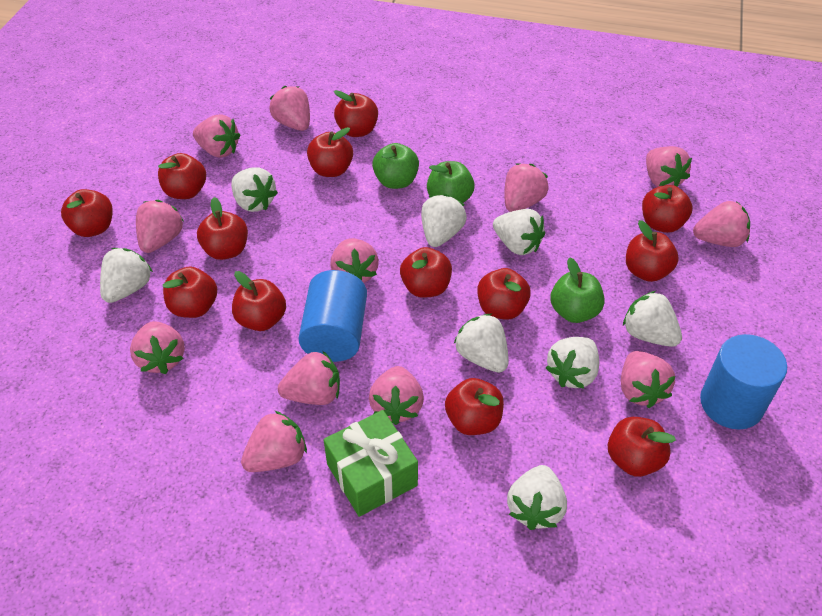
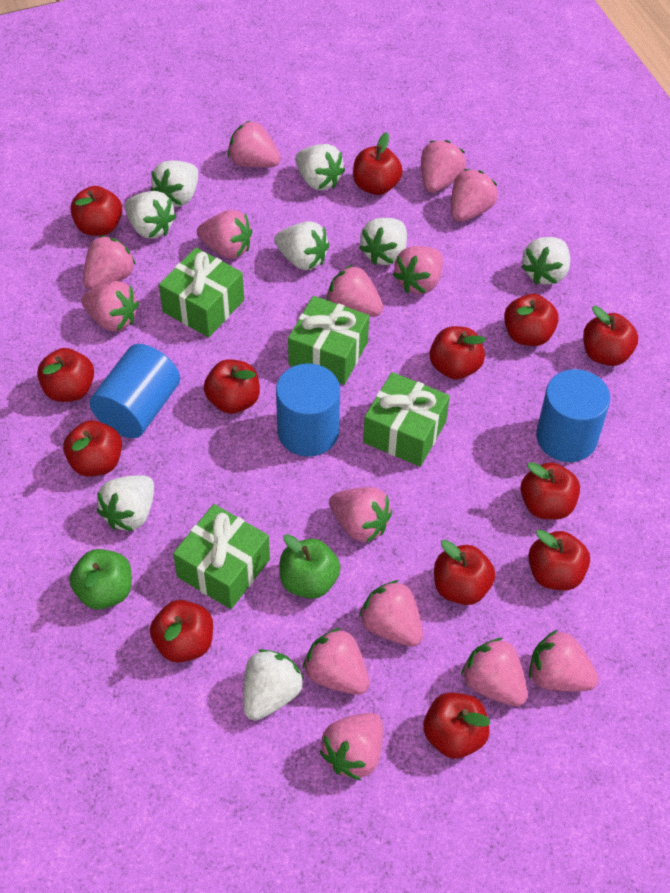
blue cylinder: 2 -> 3
green apple: 3 -> 2
green gift: 1 -> 4
pink strawberry: 12 -> 14

